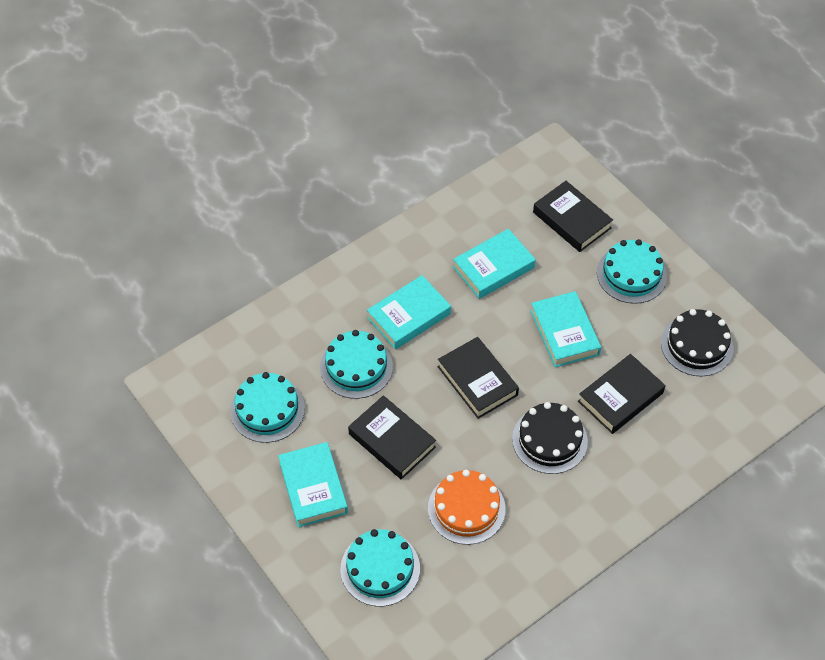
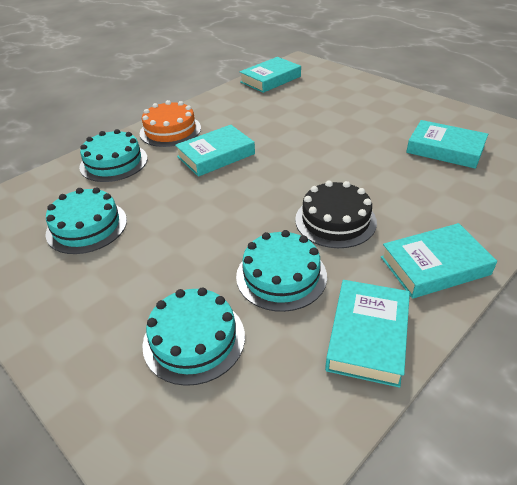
black book: 4 -> 0
black cake: 2 -> 1
turquoise book: 4 -> 5

